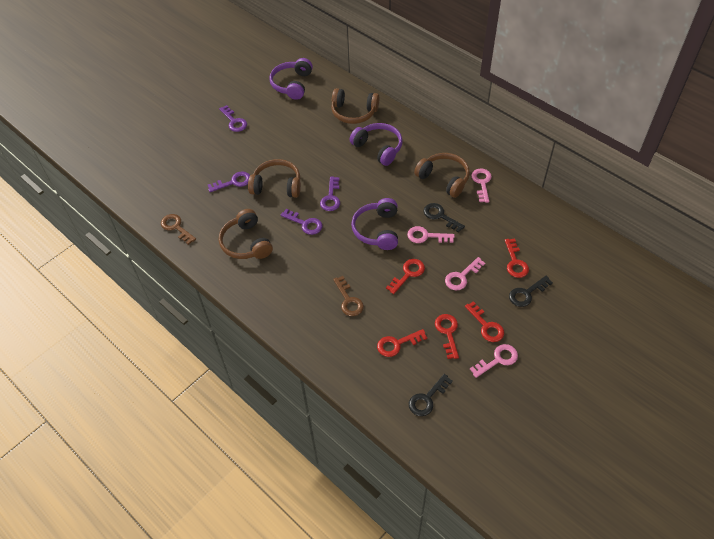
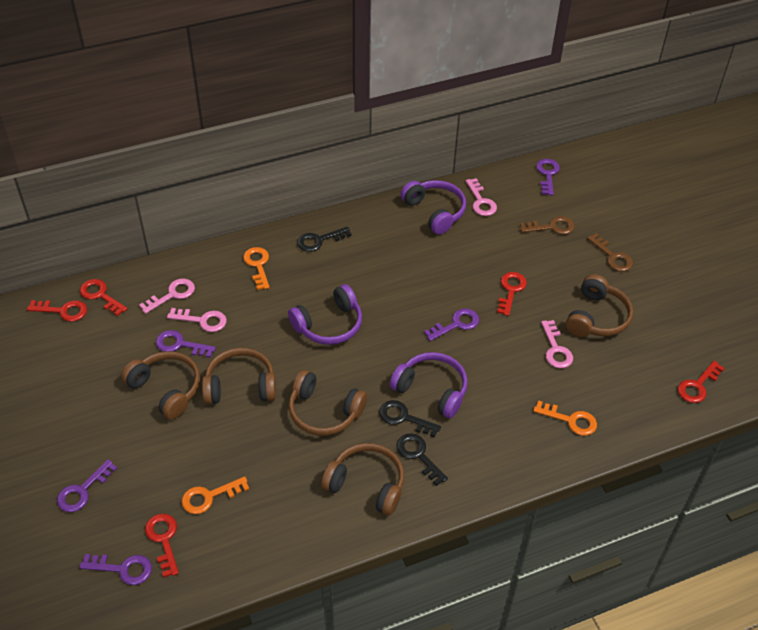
brown headphones: 4 -> 5
orange key: 0 -> 3
purple key: 4 -> 5

